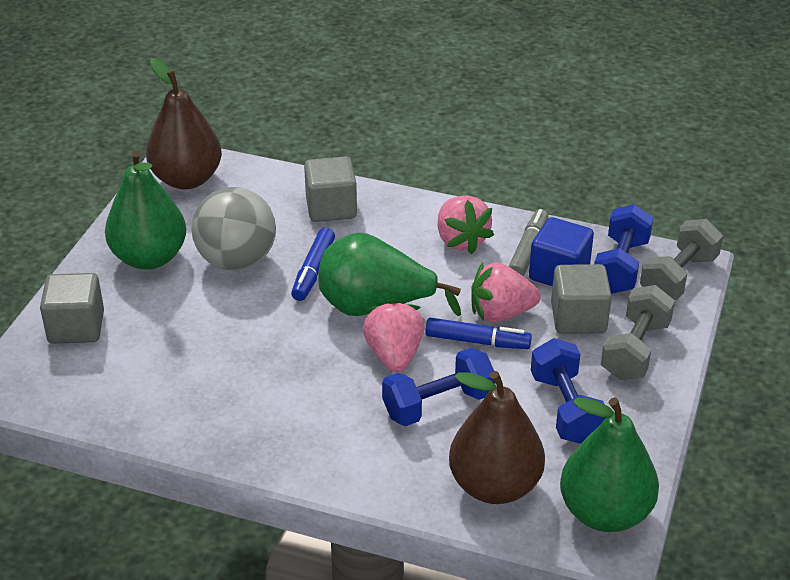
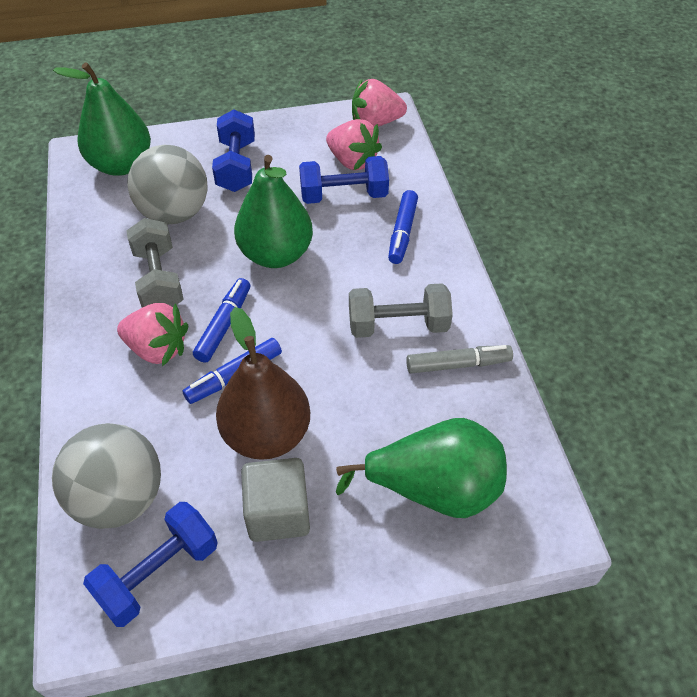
blue cube: 1 -> 0
blue marker: 2 -> 3
brown pear: 2 -> 1
grey ball: 1 -> 2
grey cube: 3 -> 1

